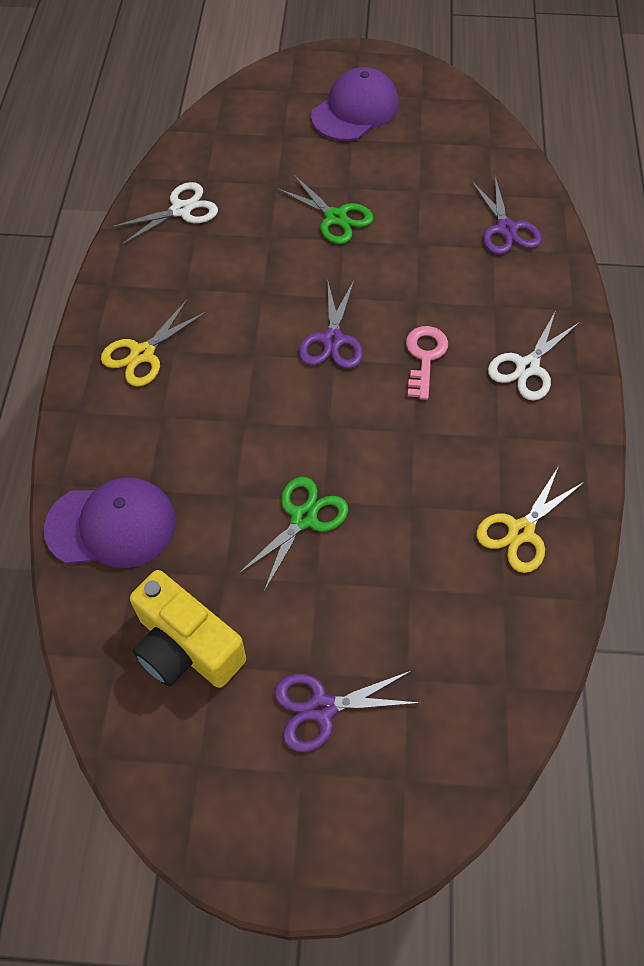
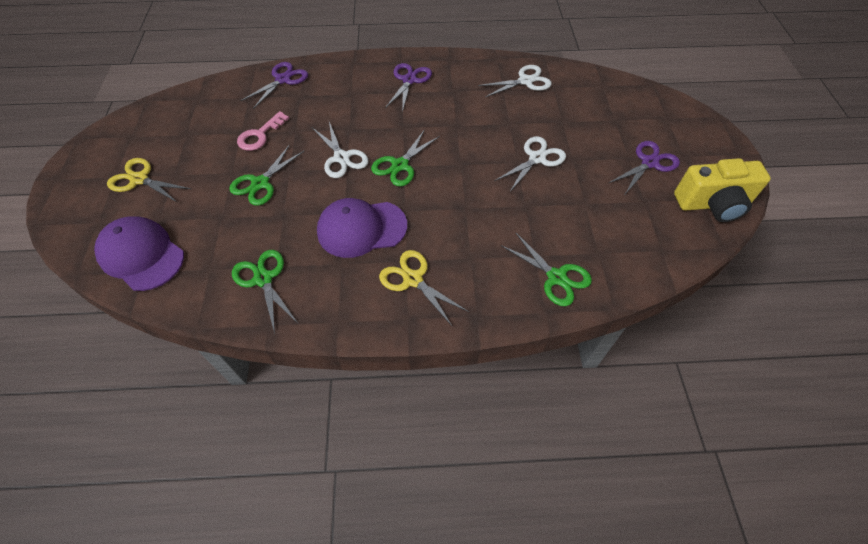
green scissors: 2 -> 4
white scissors: 2 -> 3

